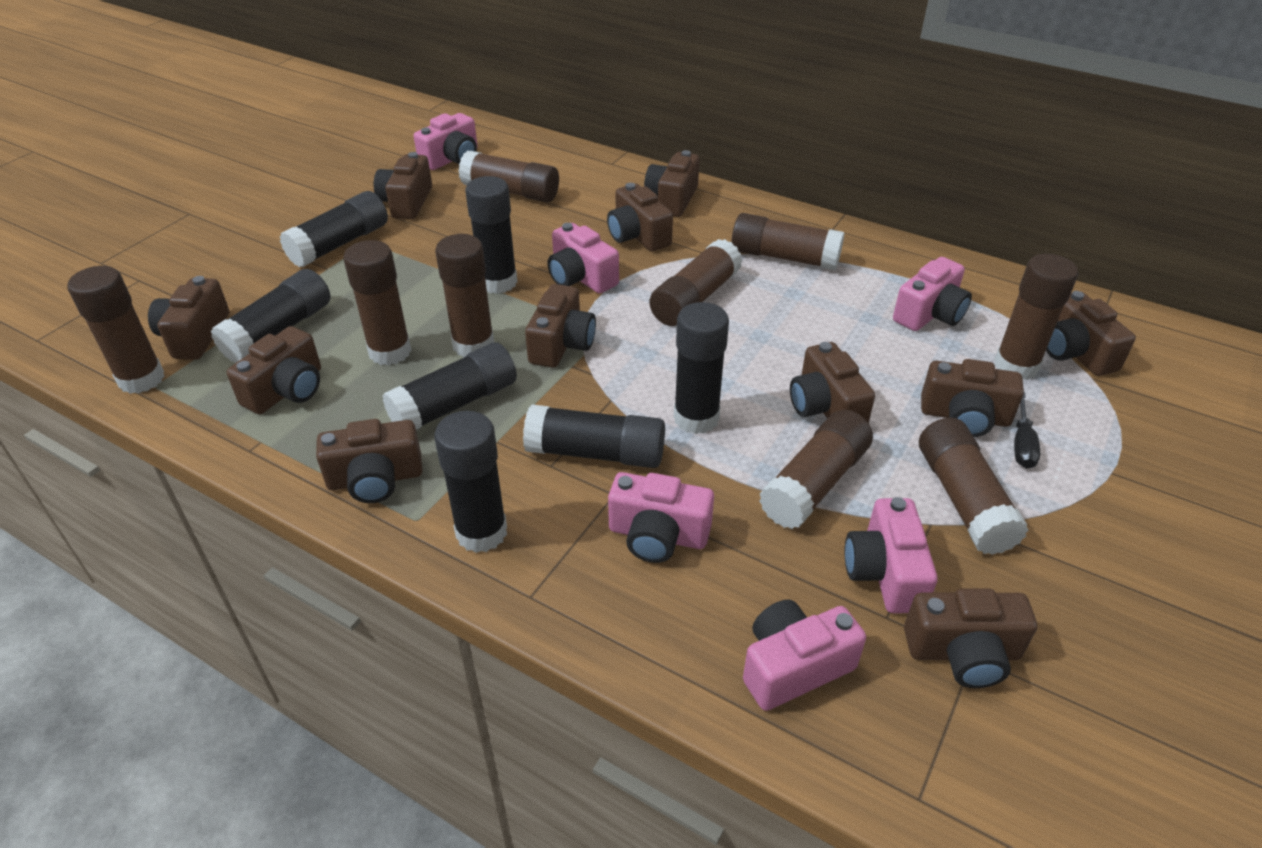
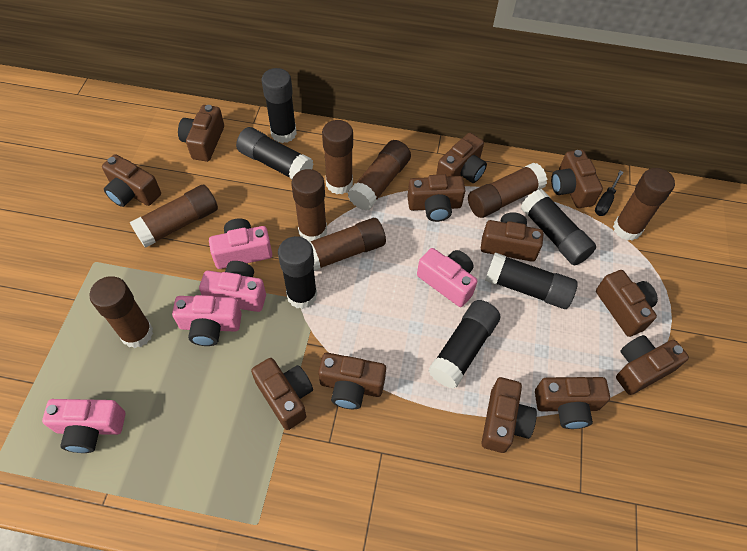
black glue stick: 7 -> 6
brown camera: 11 -> 12
brown glue stick: 9 -> 8
pink camera: 6 -> 5

